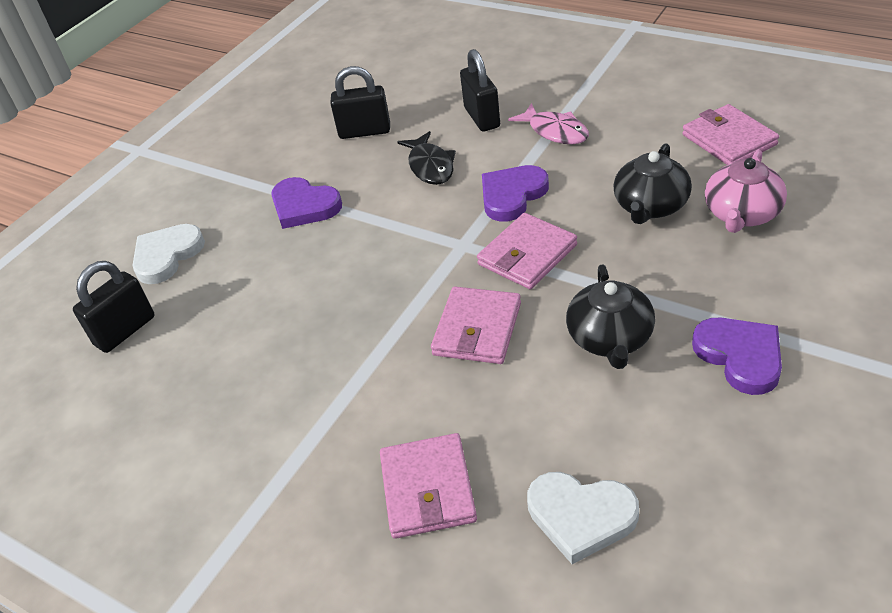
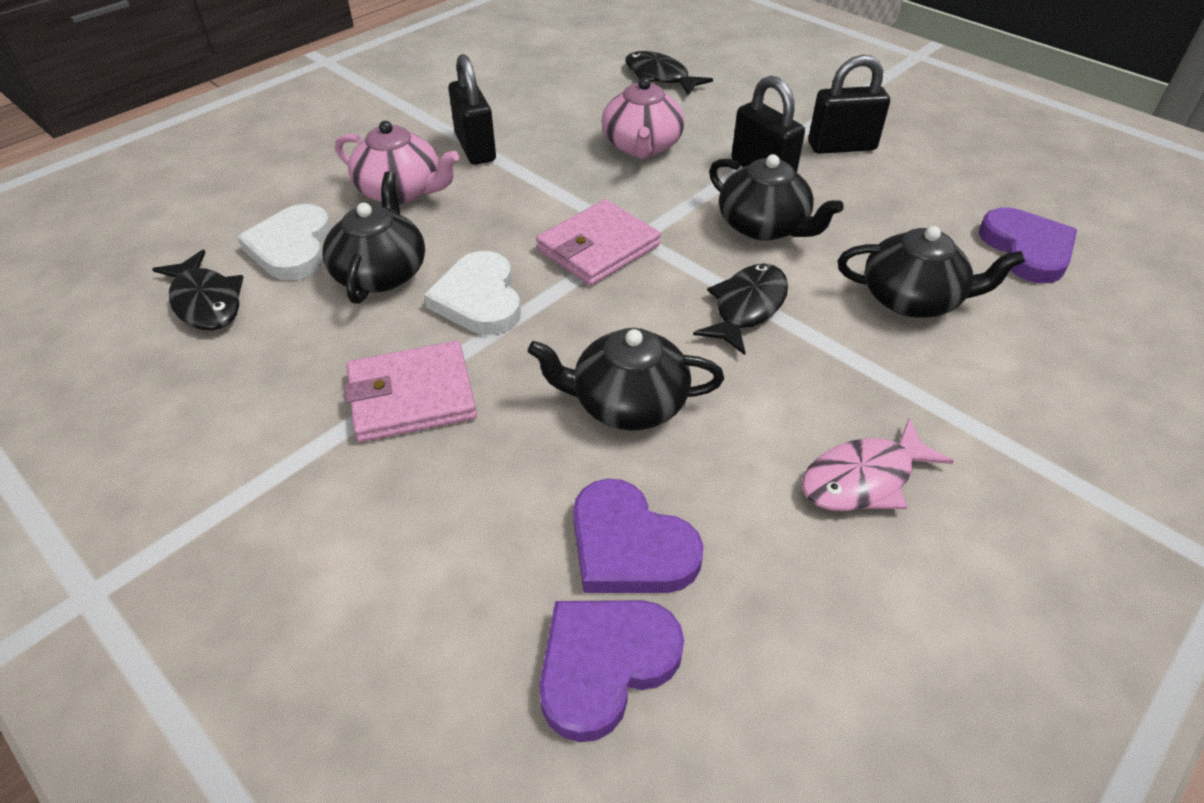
black fish: 1 -> 3
black teapot: 2 -> 4
pink teapot: 1 -> 2
pink wallet: 4 -> 2

